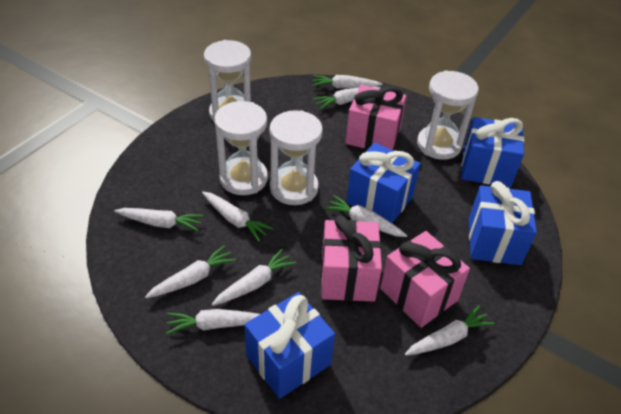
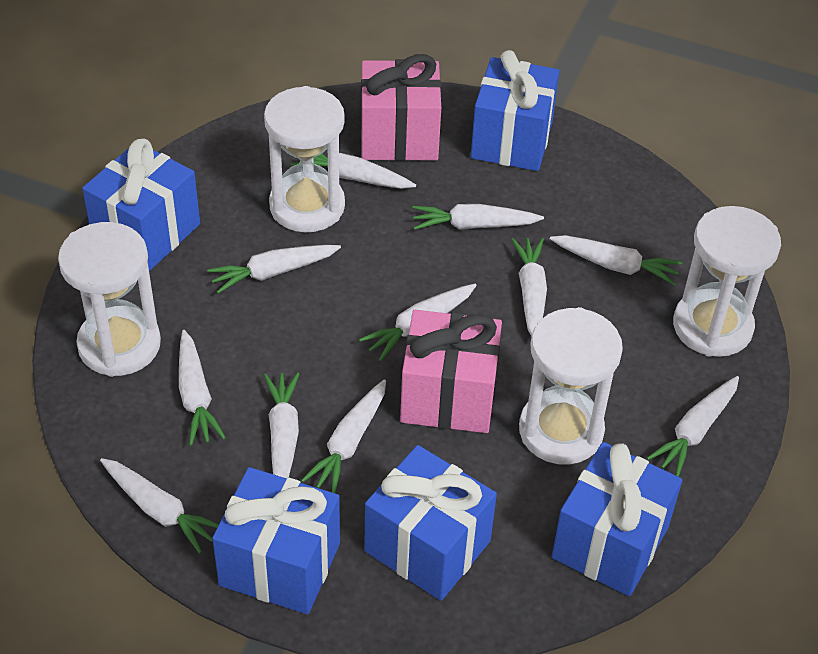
blue gift: 4 -> 5
pink gift: 3 -> 2
white carrot: 9 -> 11

